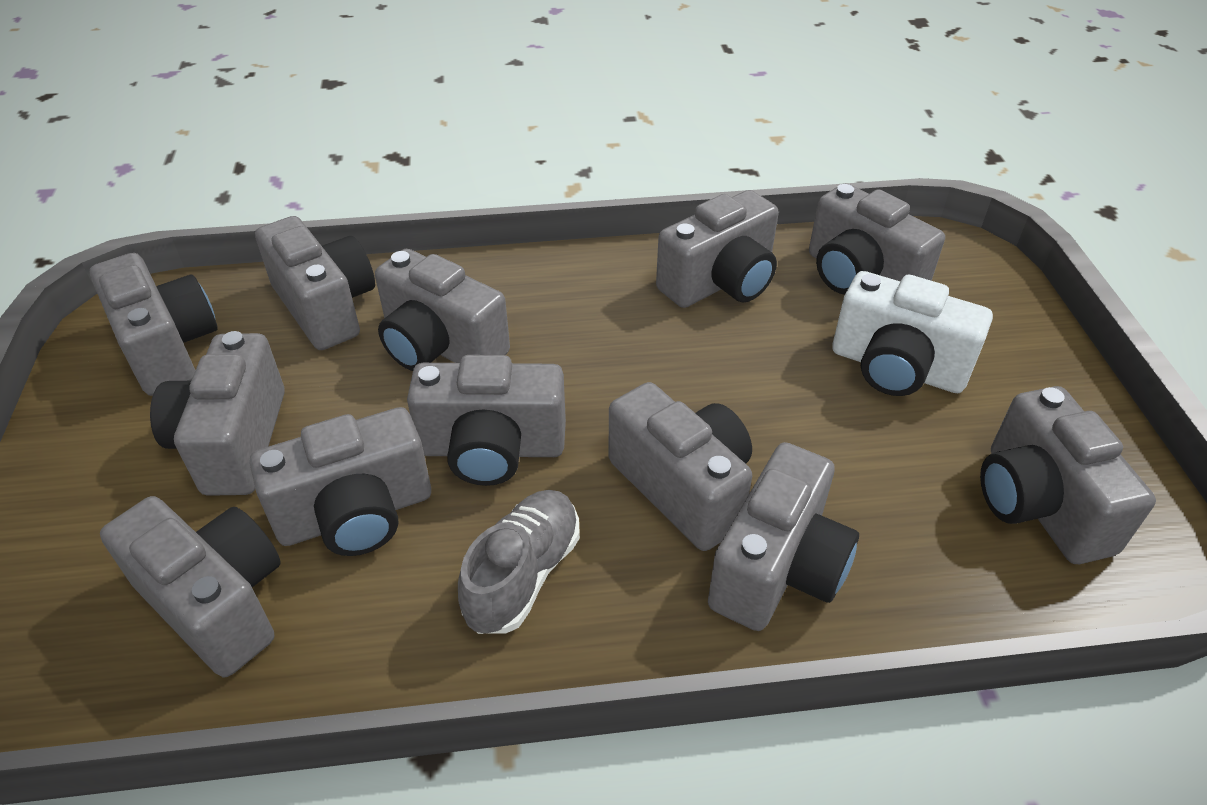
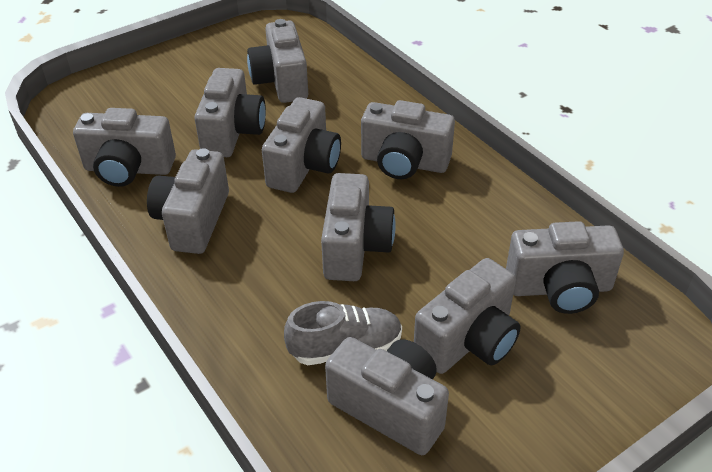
grey camera: 12 -> 10
white camera: 1 -> 0

